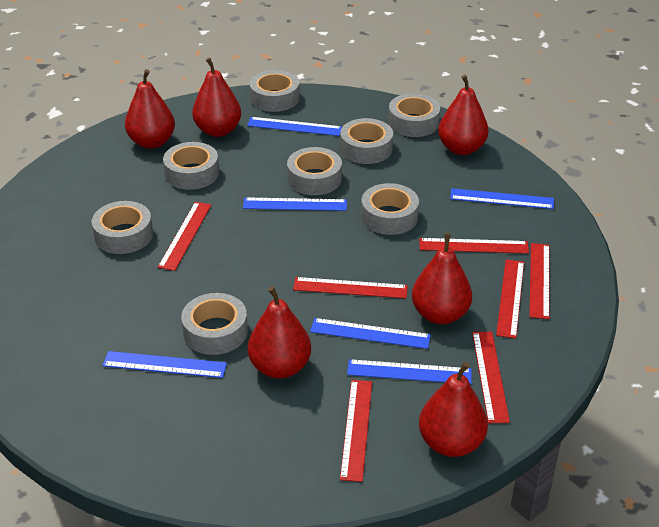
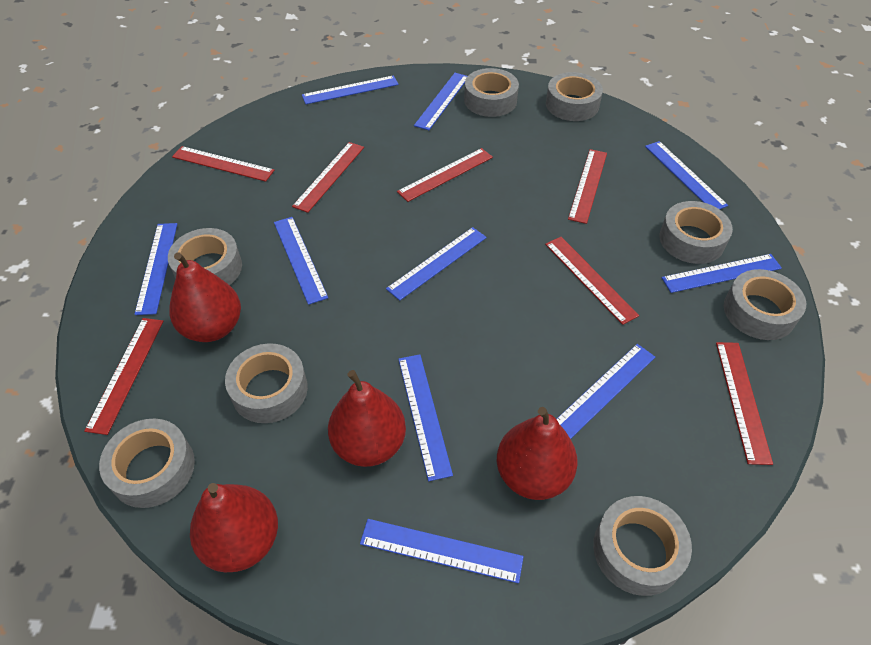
blue ruler: 6 -> 10
red pear: 6 -> 4

